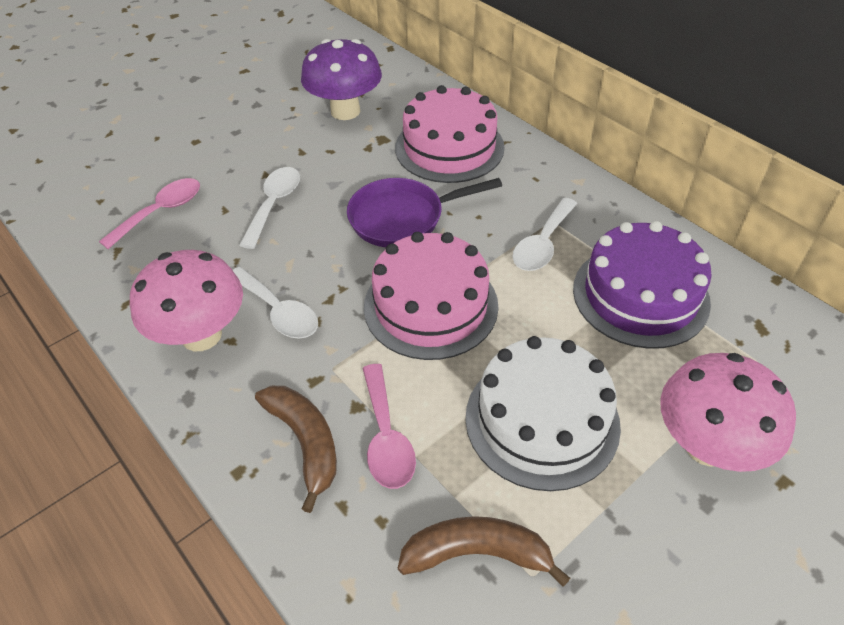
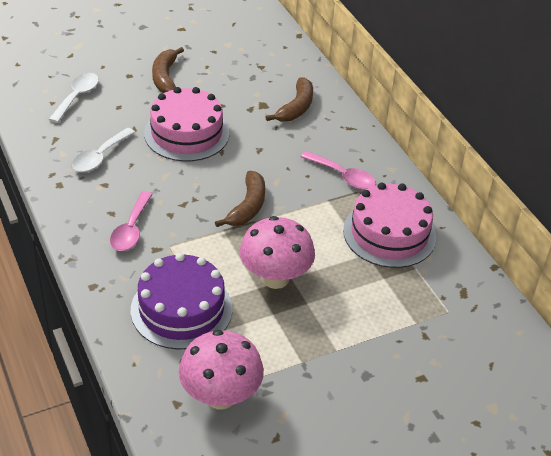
brown banana: 2 -> 3
purple mushroom: 1 -> 0
purple pan: 1 -> 0
white cake: 1 -> 0
white spoon: 3 -> 2

